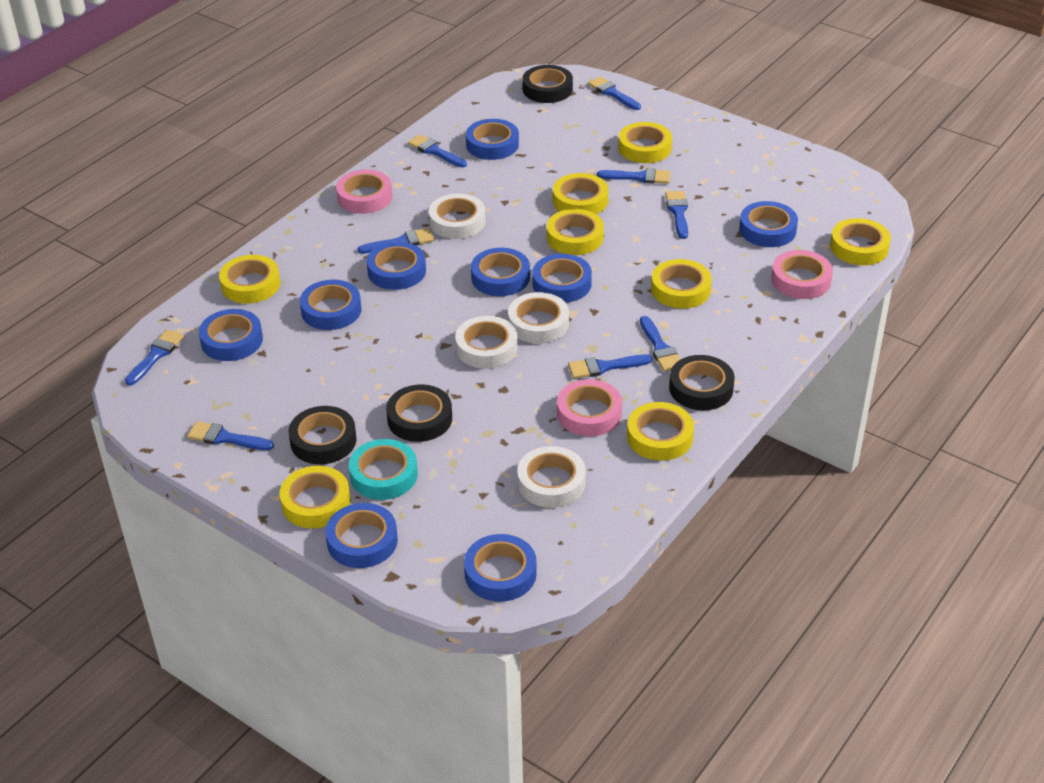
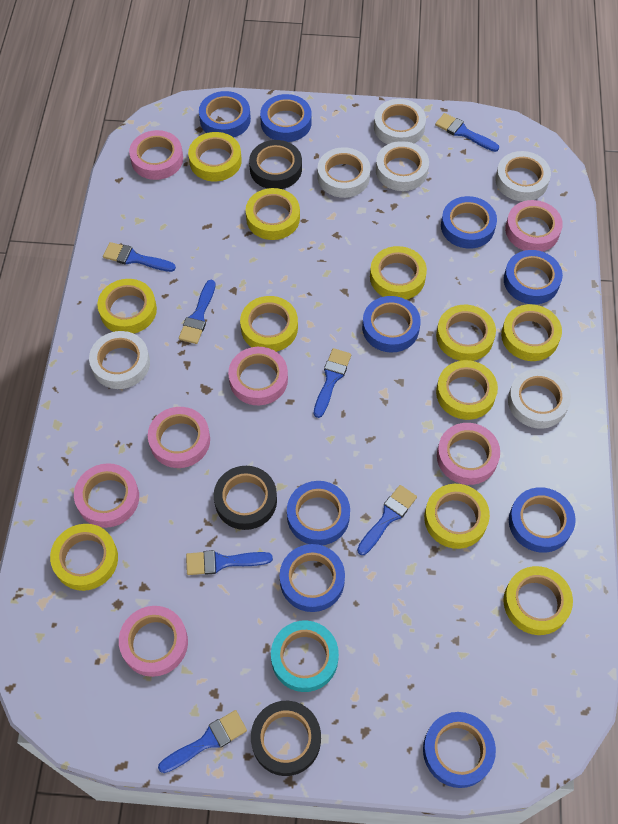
black tape: 4 -> 3
blue brush: 9 -> 7
pink tape: 3 -> 7
white tape: 4 -> 6
yellow tape: 8 -> 11

